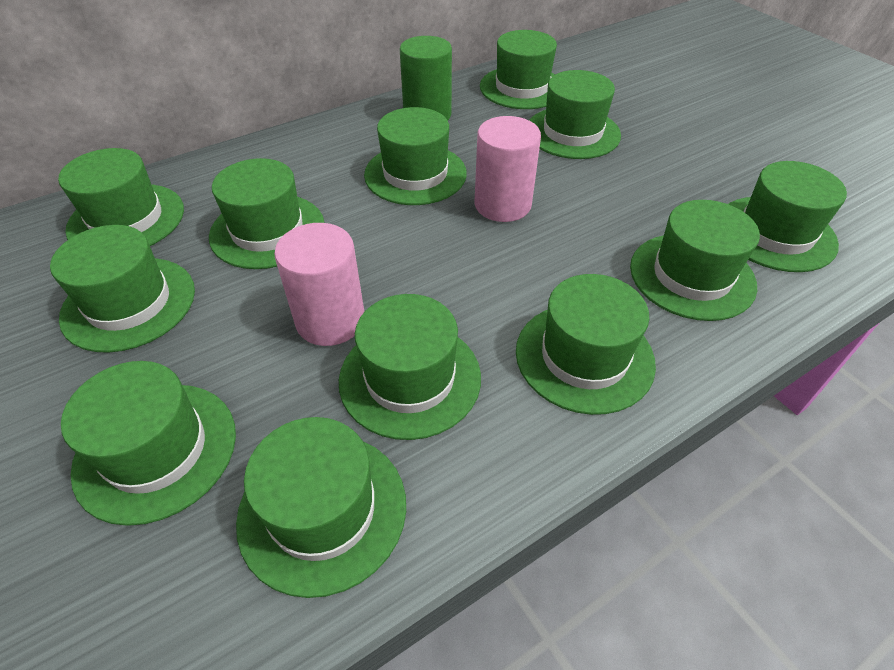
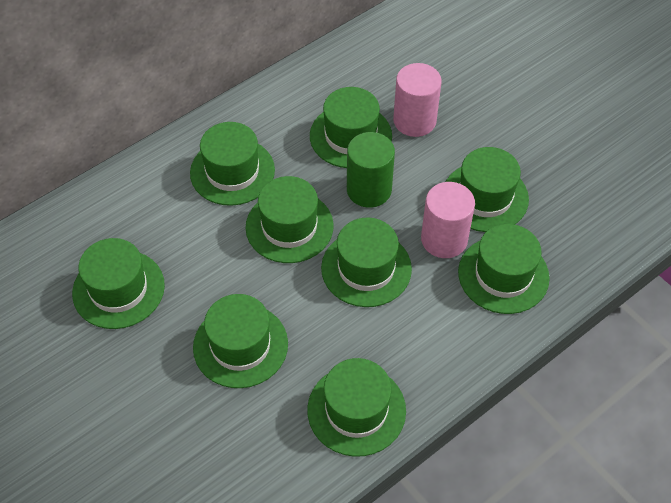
green hat: 12 -> 9

